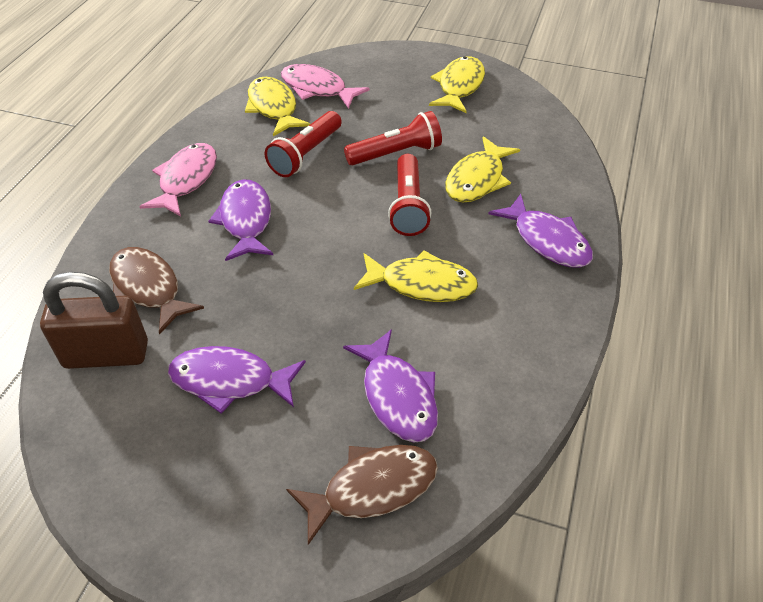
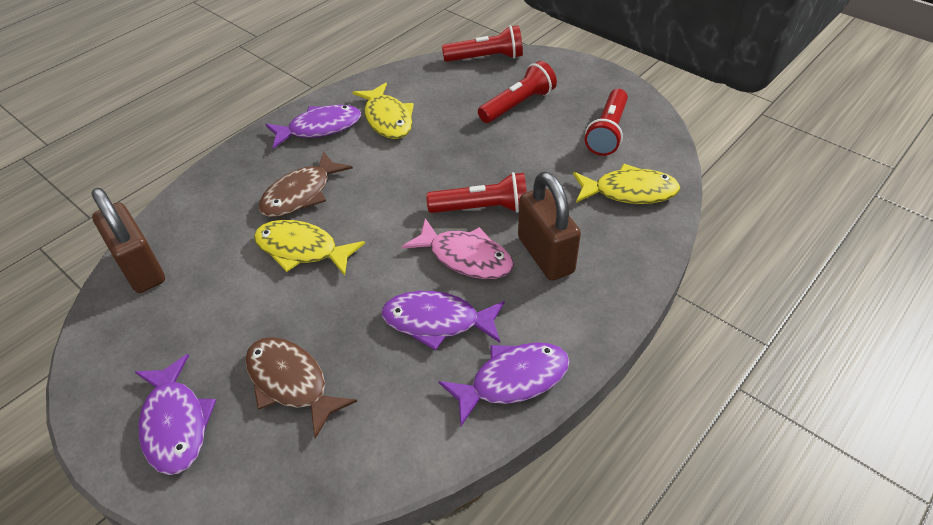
brown padlock: 1 -> 2
pink fish: 2 -> 1
red flashlight: 3 -> 4
yellow fish: 4 -> 3

